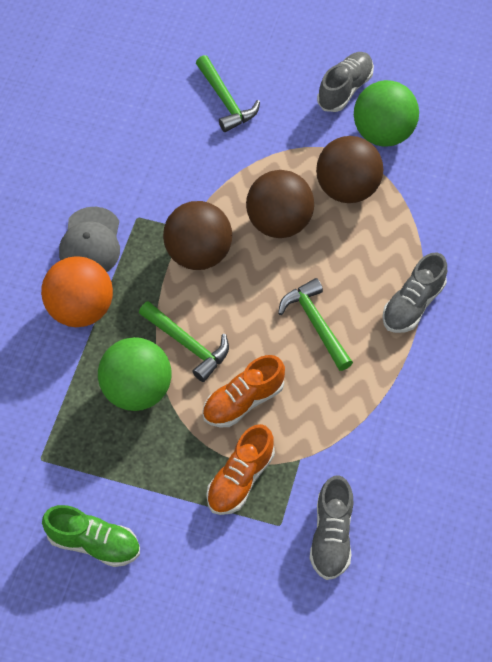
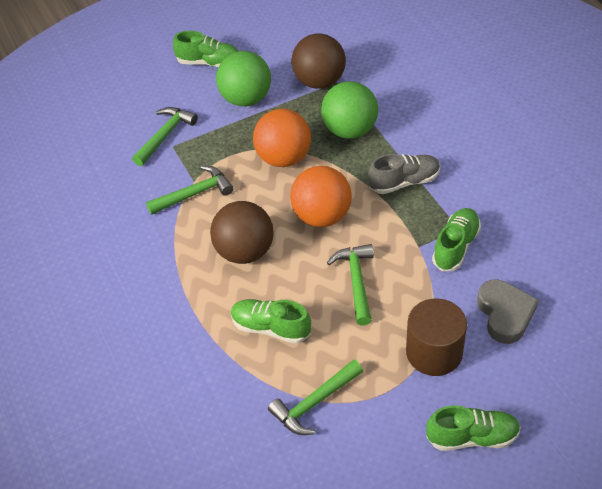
brown ball: 3 -> 2
brown cylinder: 0 -> 1
green hammer: 3 -> 4
green shoe: 1 -> 4
grey cap: 1 -> 0
grey heart: 0 -> 1
grey shoe: 3 -> 1
orange ball: 1 -> 2
orange shoe: 2 -> 0

